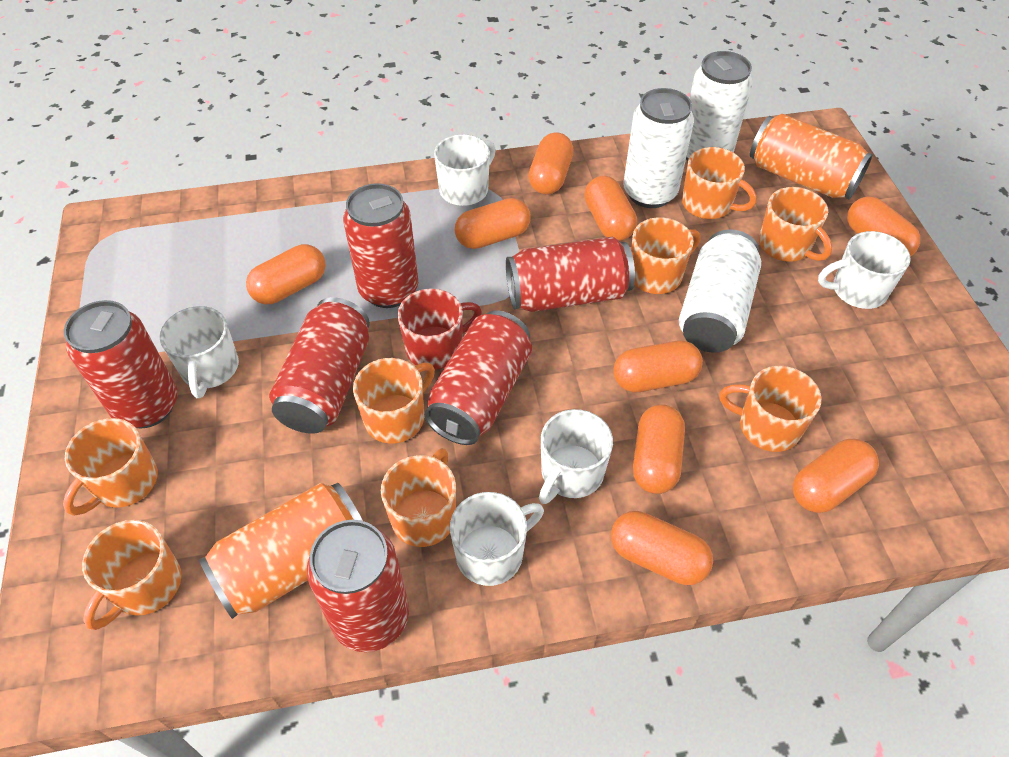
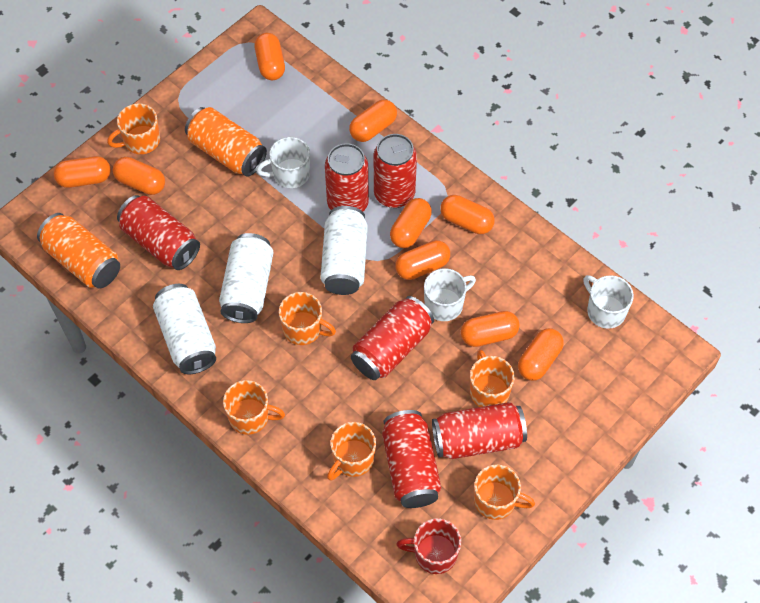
orange mug: 8 -> 6
white mug: 5 -> 3

